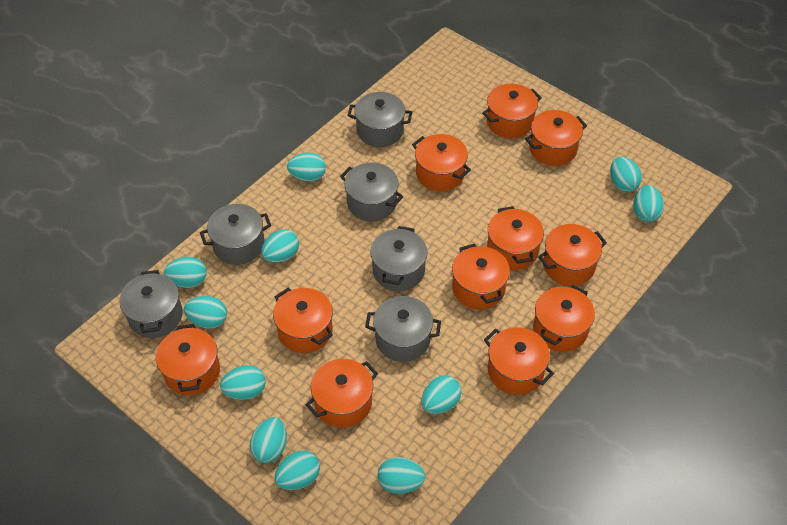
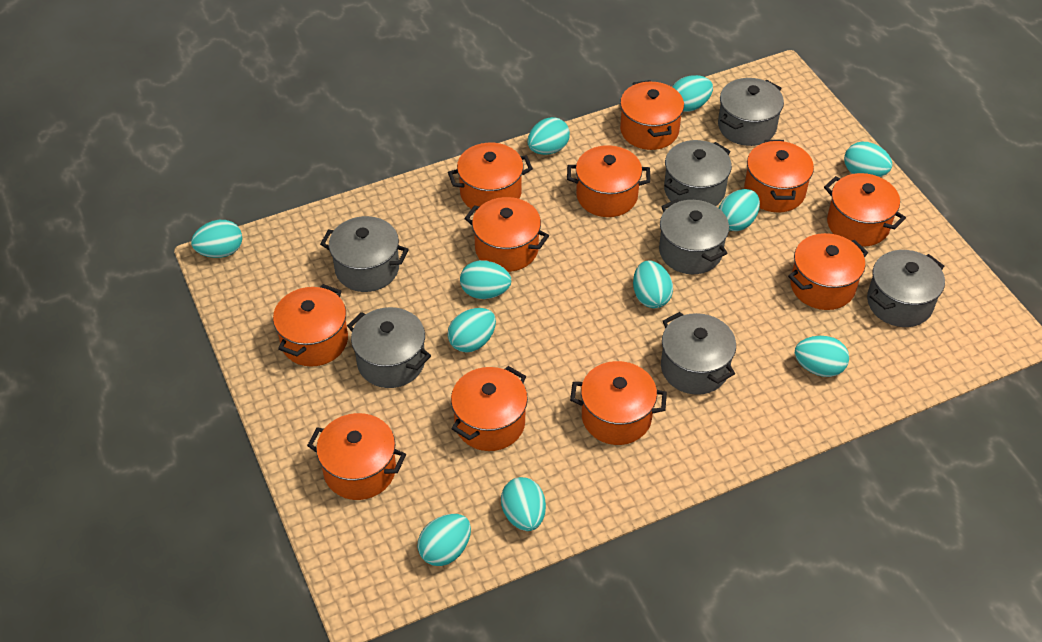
grey pot: 6 -> 7

